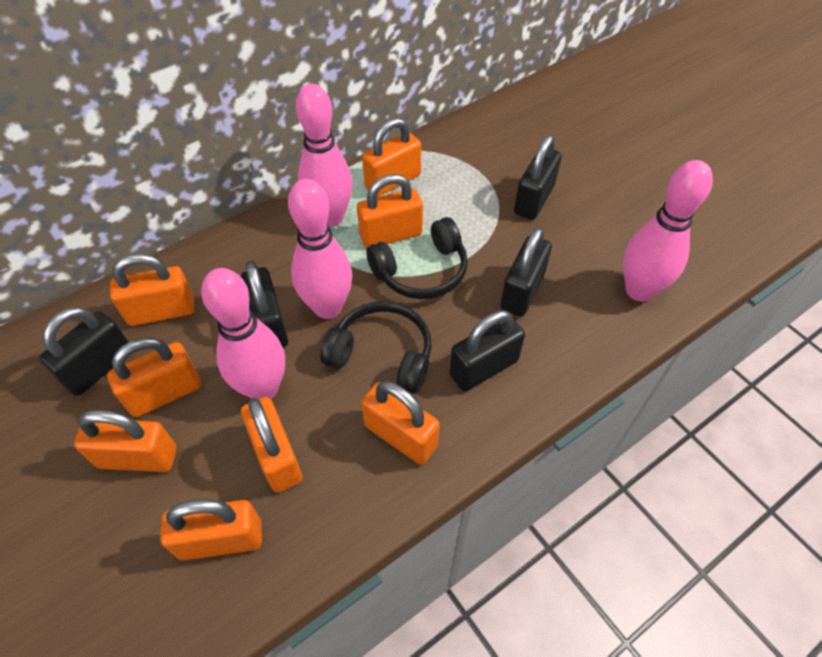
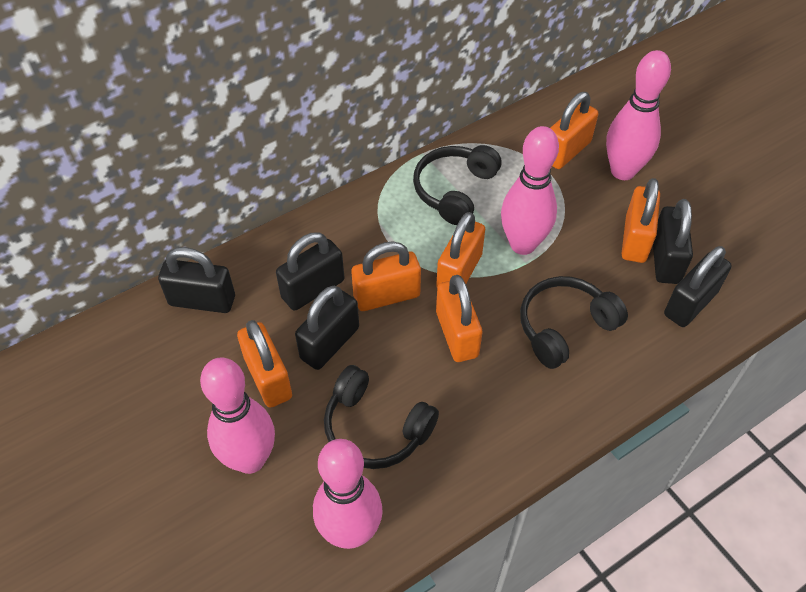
black headphones: 2 -> 3
orange padlock: 8 -> 6

